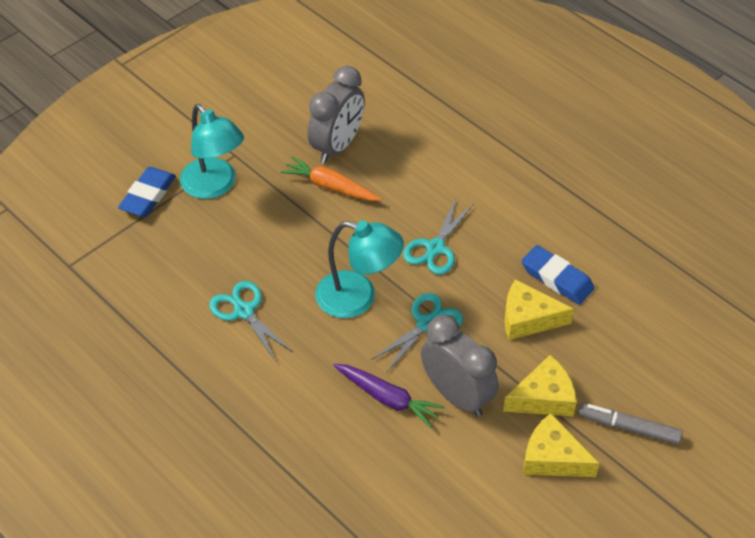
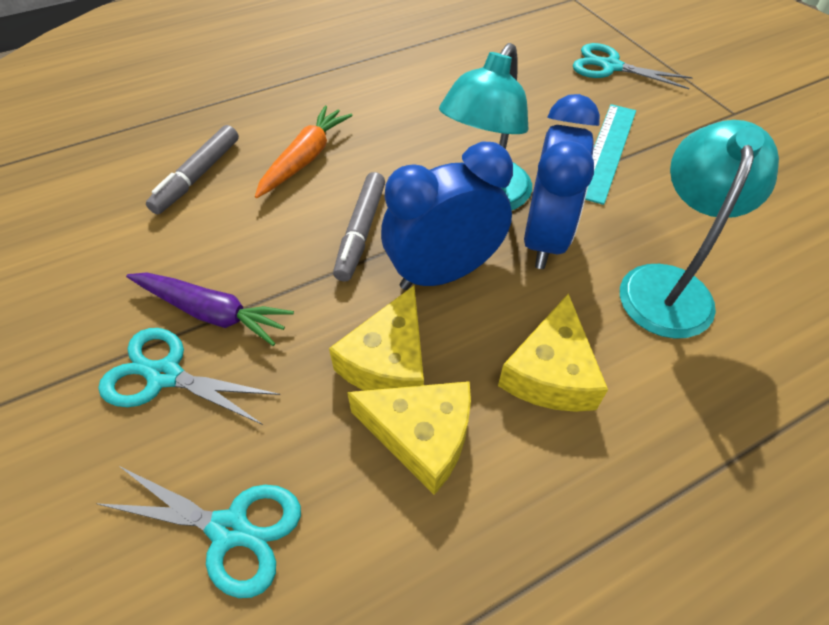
blue clock: 0 -> 2
blue eraser: 2 -> 0
grey clock: 2 -> 0
grey marker: 1 -> 2
turquoise ruler: 0 -> 1

